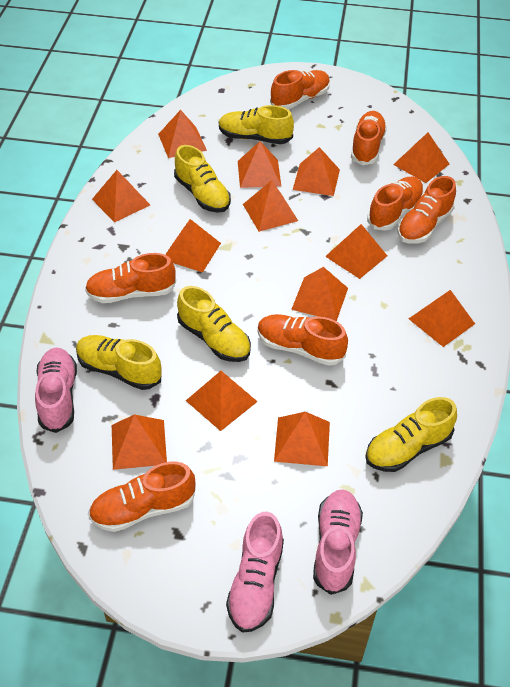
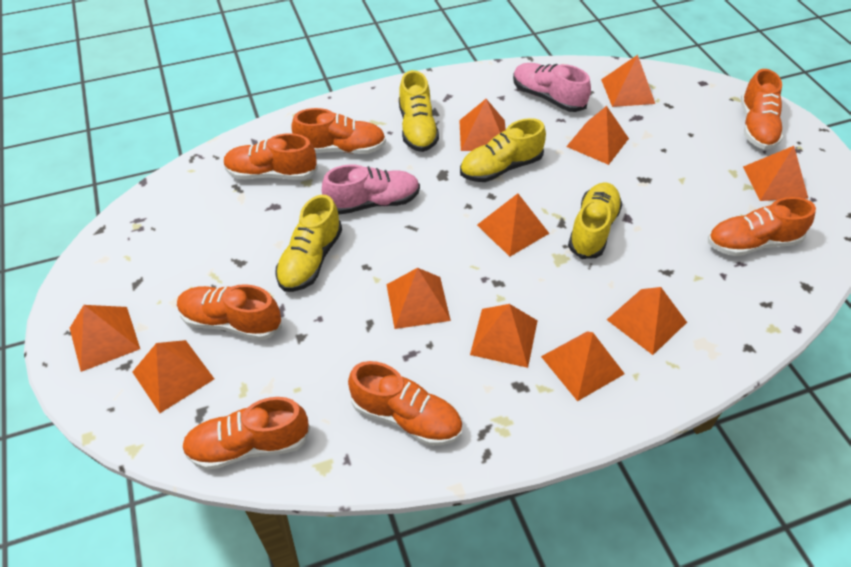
orange pyramid: 13 -> 11
pink shoe: 3 -> 2
yellow shoe: 5 -> 4

